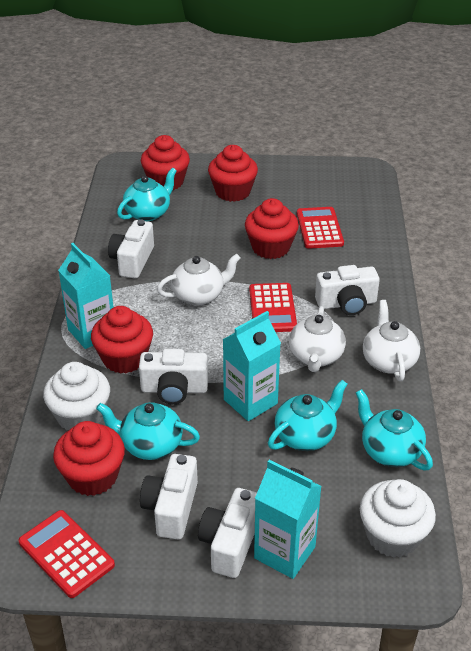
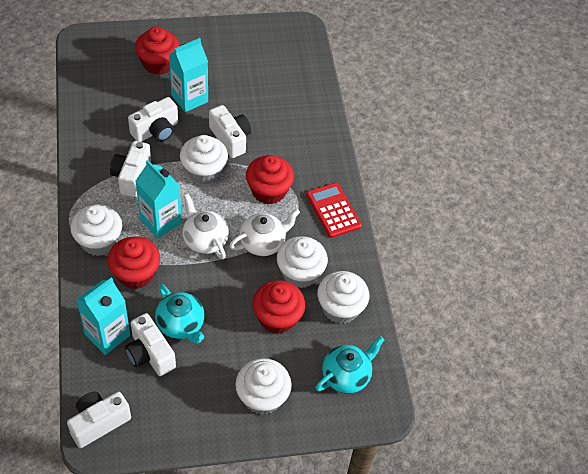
red calculator: 3 -> 1
red cupcake: 5 -> 4
turquoise teapot: 4 -> 2
white cupcake: 2 -> 5
white teapot: 3 -> 2

